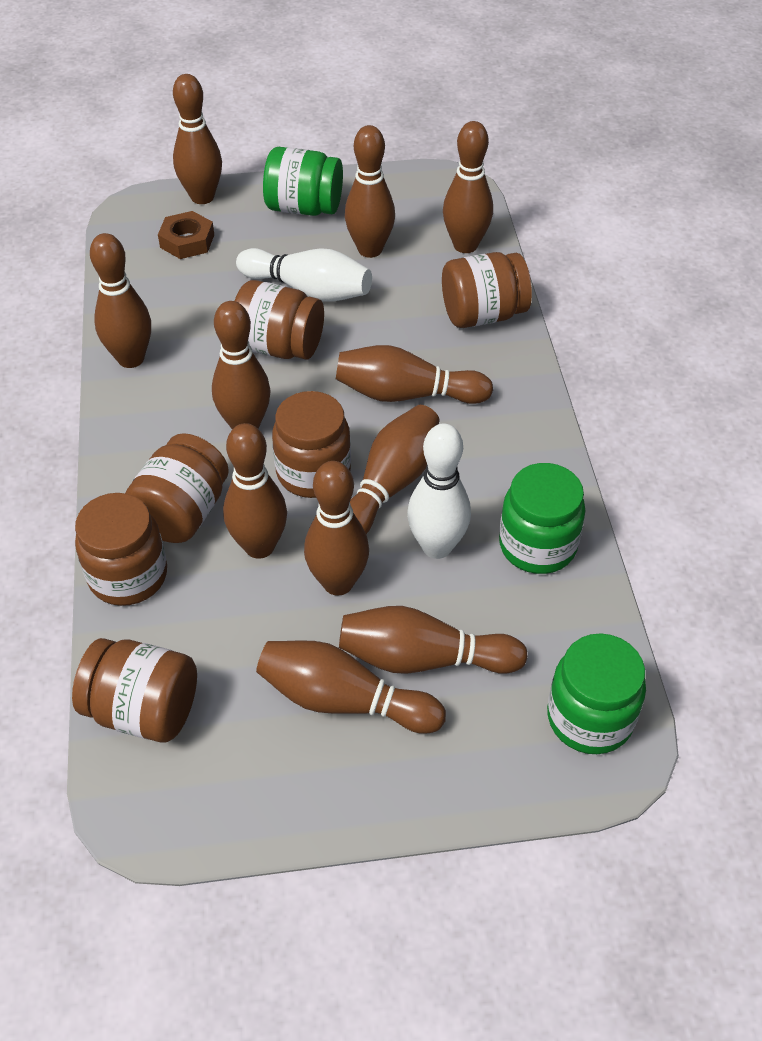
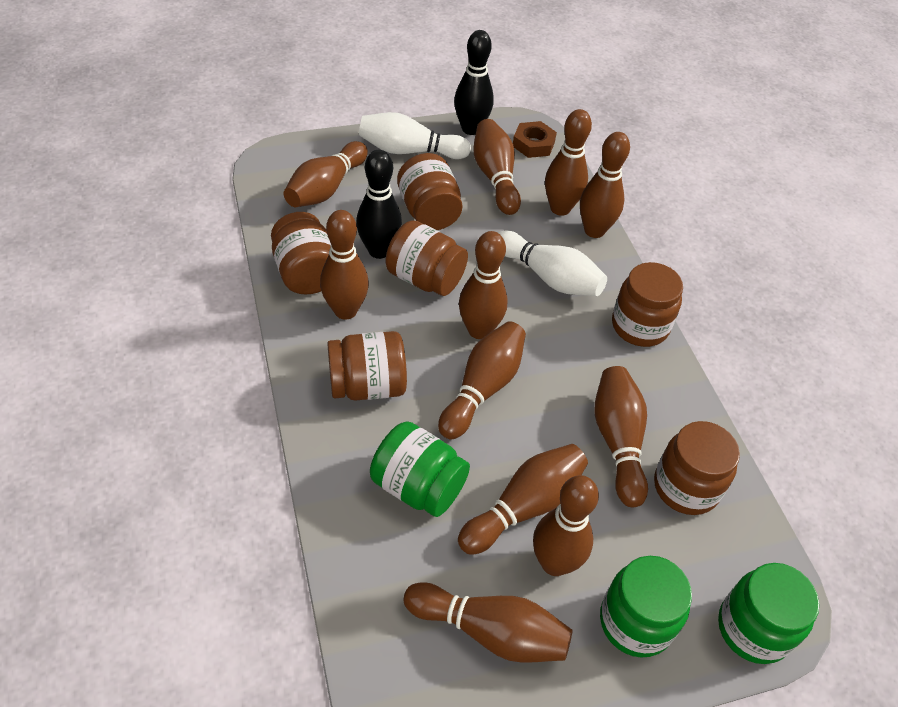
black bowling pin: 0 -> 2

